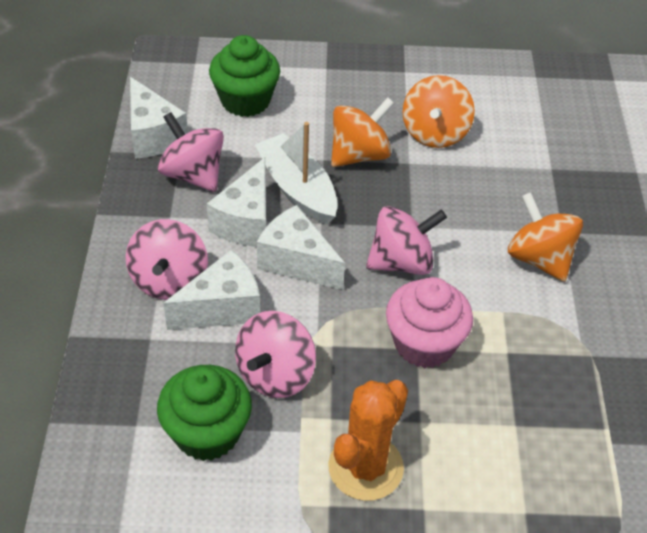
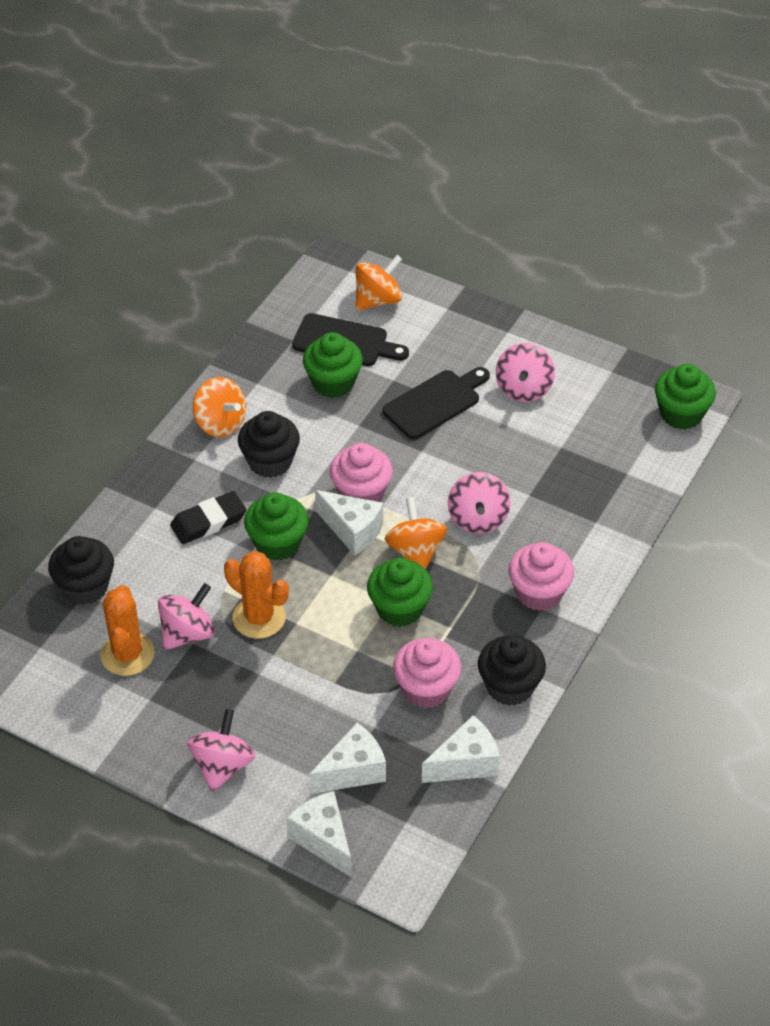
black cupcake: 0 -> 3
black cutting board: 0 -> 2
black eraser: 0 -> 1
green cupcake: 2 -> 4
orange cactus: 1 -> 2
pink cupcake: 1 -> 3
white boat: 1 -> 0

